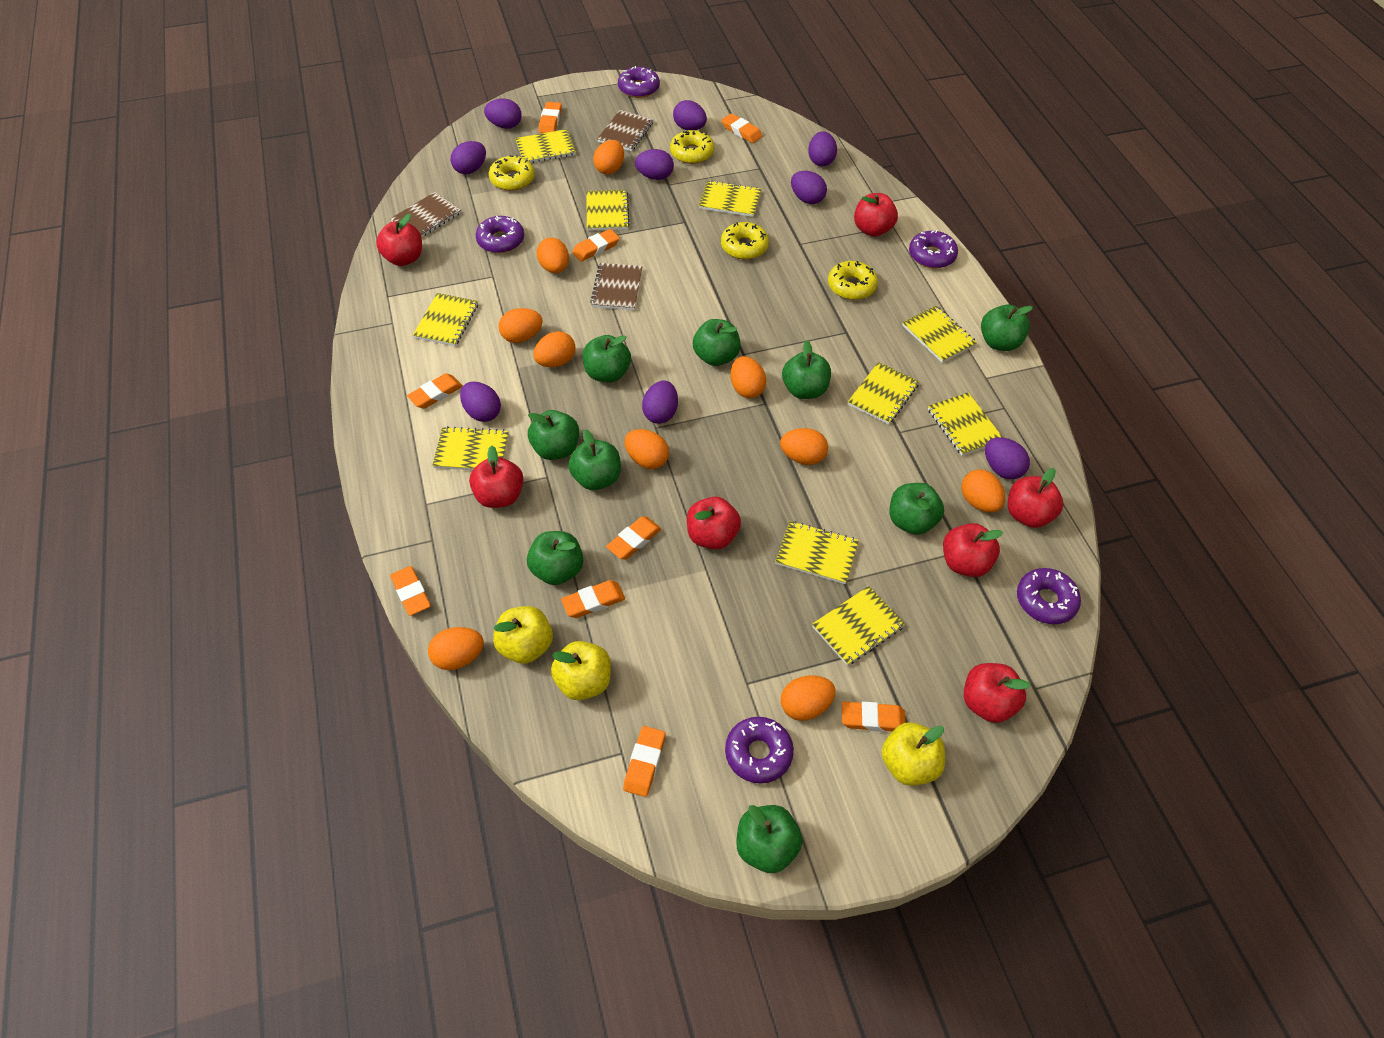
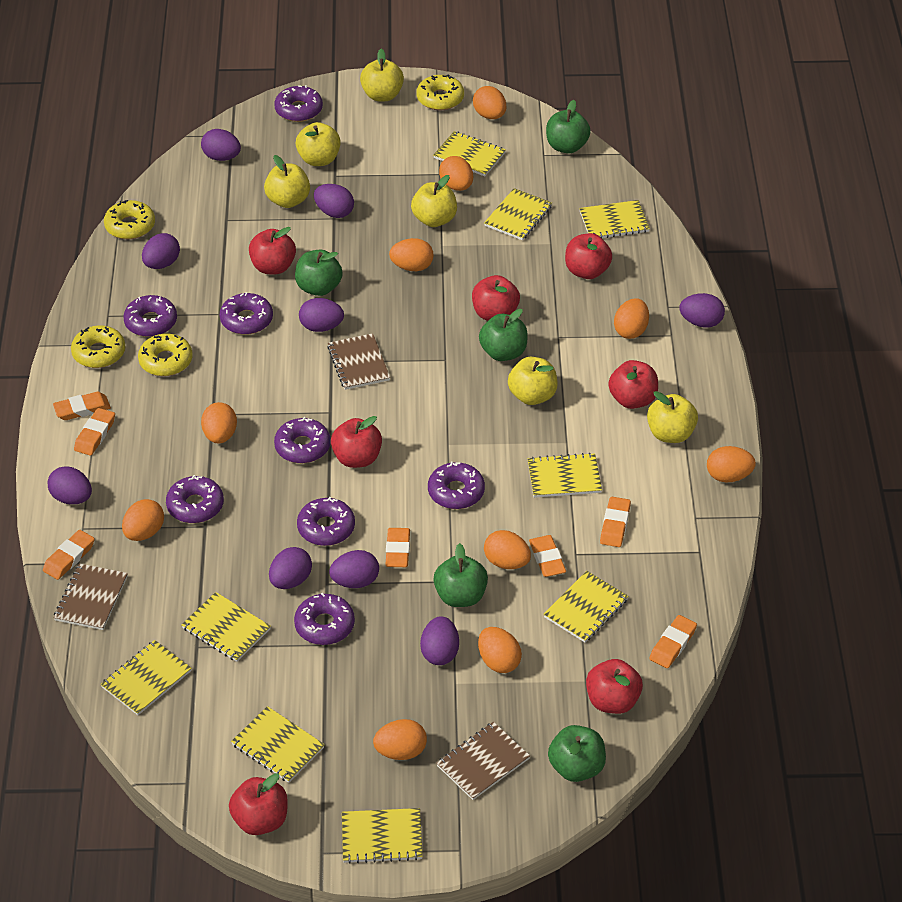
green apple: 9 -> 5
orange eraser: 9 -> 7
purple donut: 5 -> 8
yellow apple: 3 -> 6
yellow notebook: 10 -> 9

